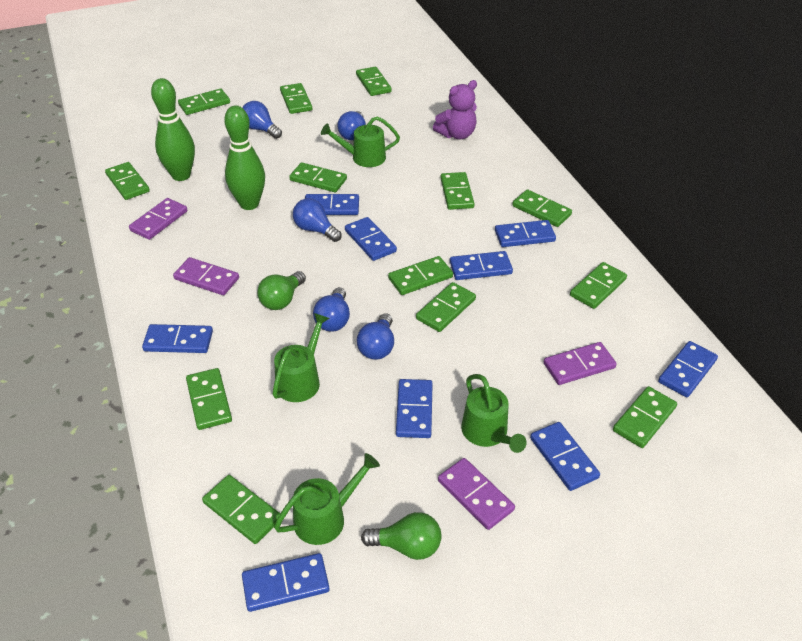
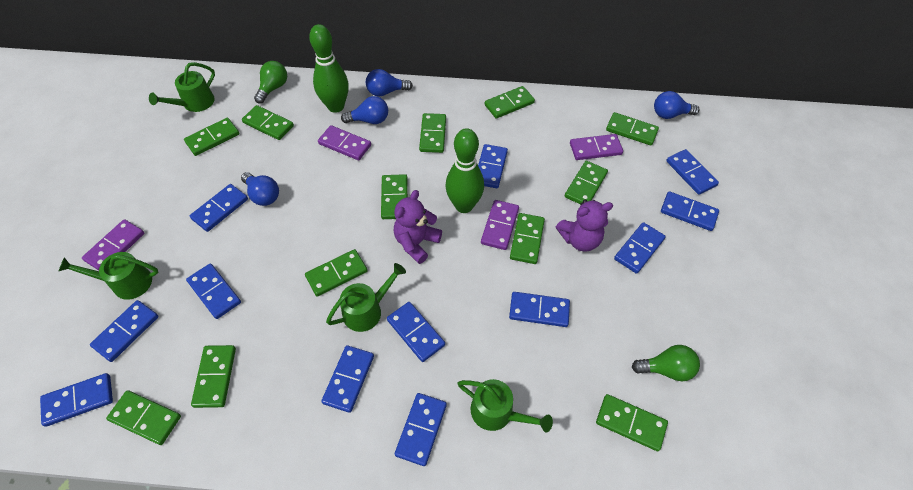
blue domino: 9 -> 12
blue light bulb: 5 -> 4
green domino: 13 -> 12
purple teddy bear: 1 -> 2

